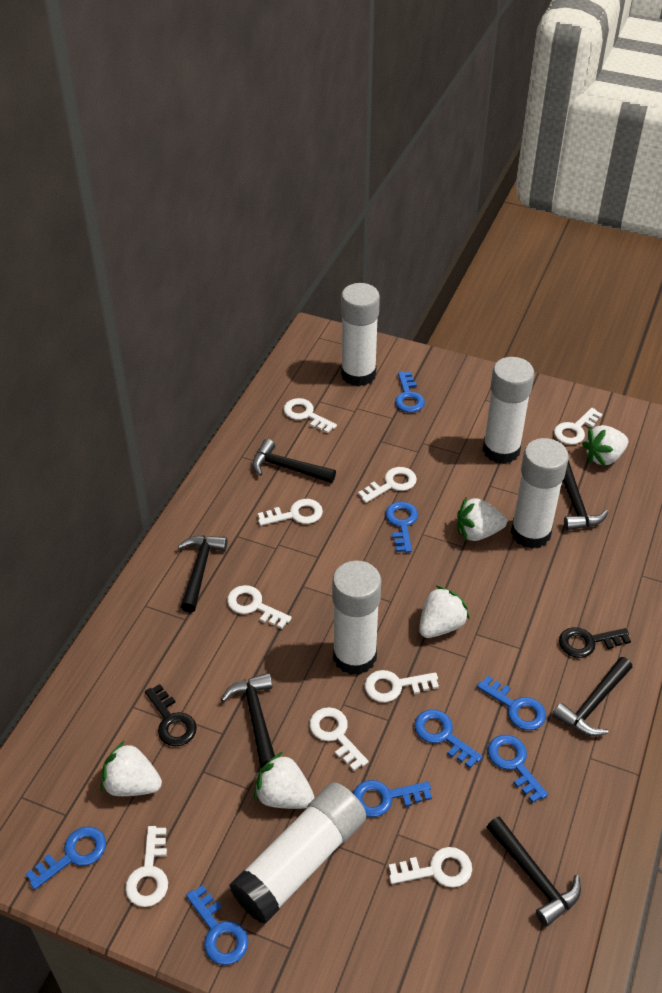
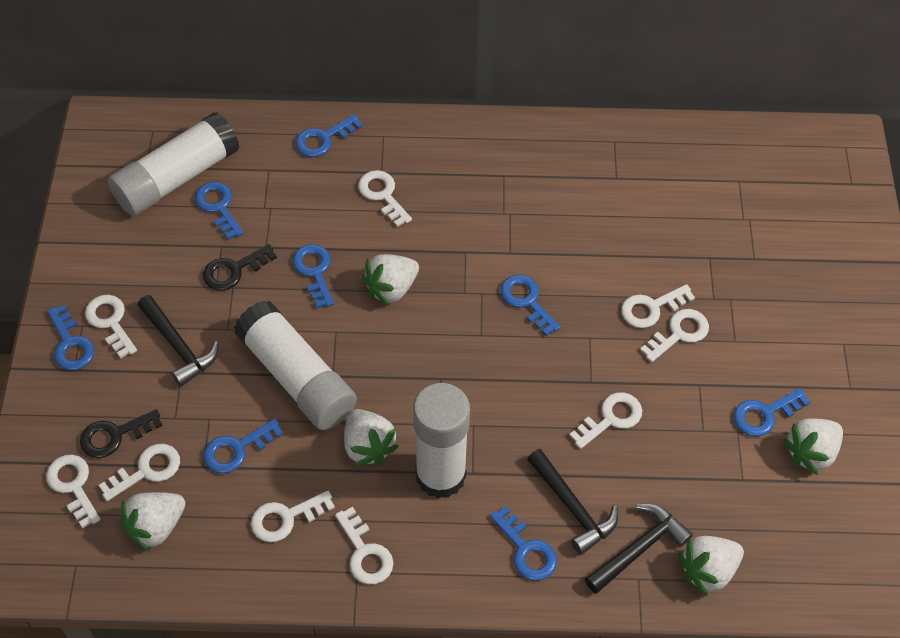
black hammer: 6 -> 3
white glue stick: 5 -> 3

